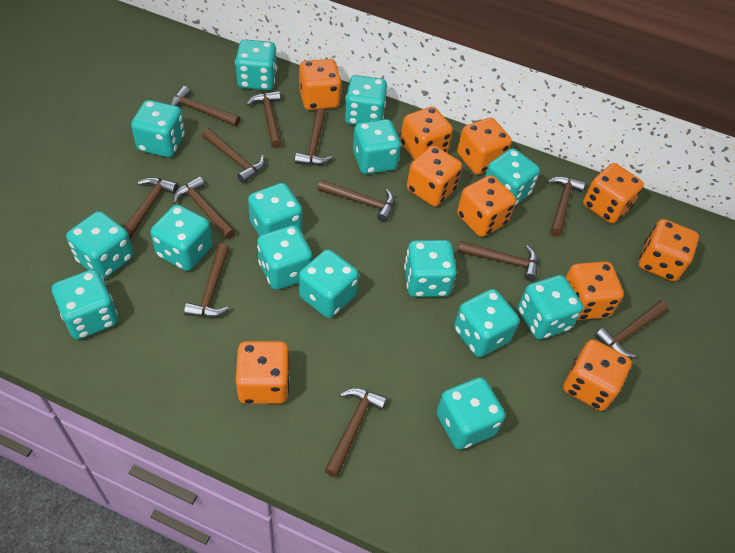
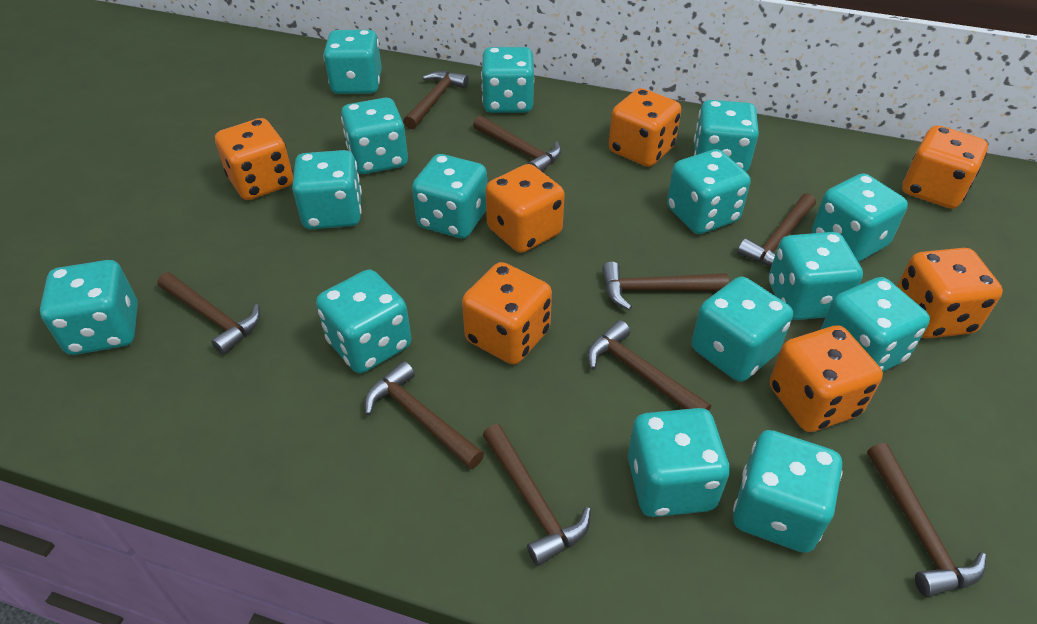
brown hammer: 12 -> 9
orange dice: 10 -> 7

